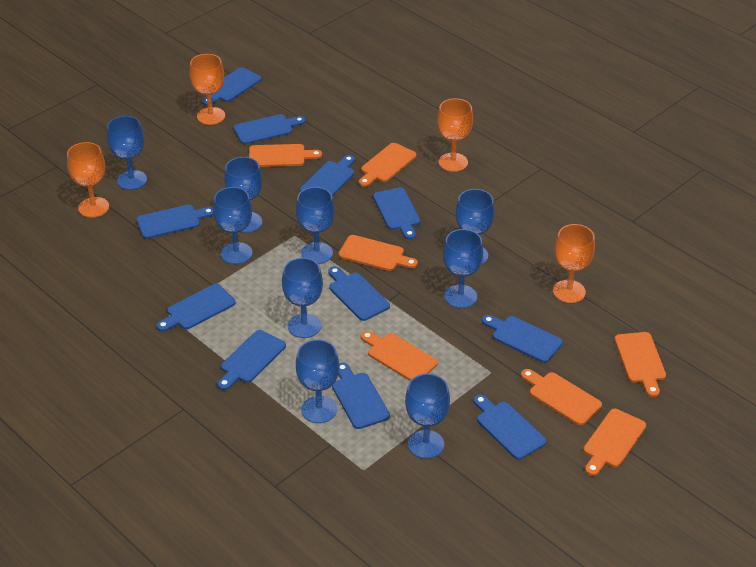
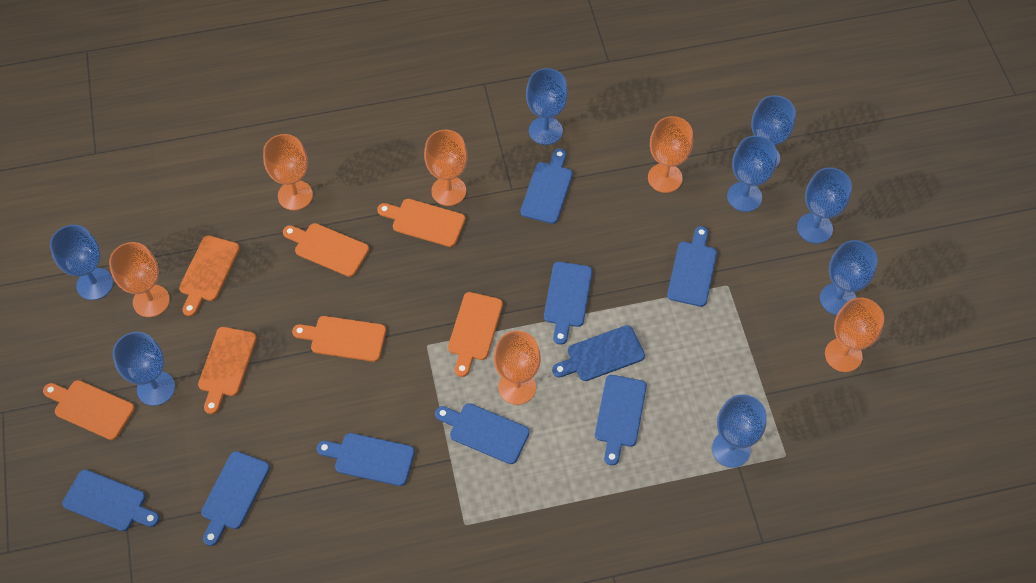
blue cutting board: 11 -> 9
blue goblet: 9 -> 8
orange goblet: 4 -> 6

